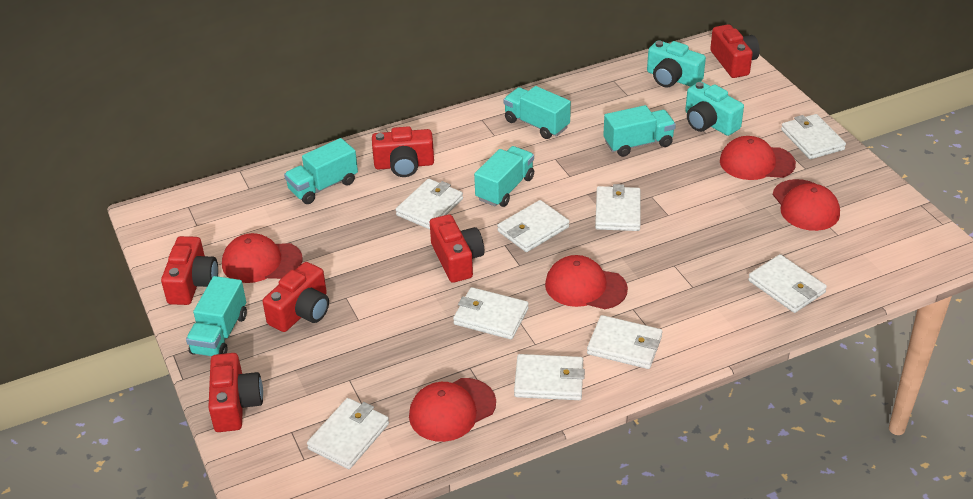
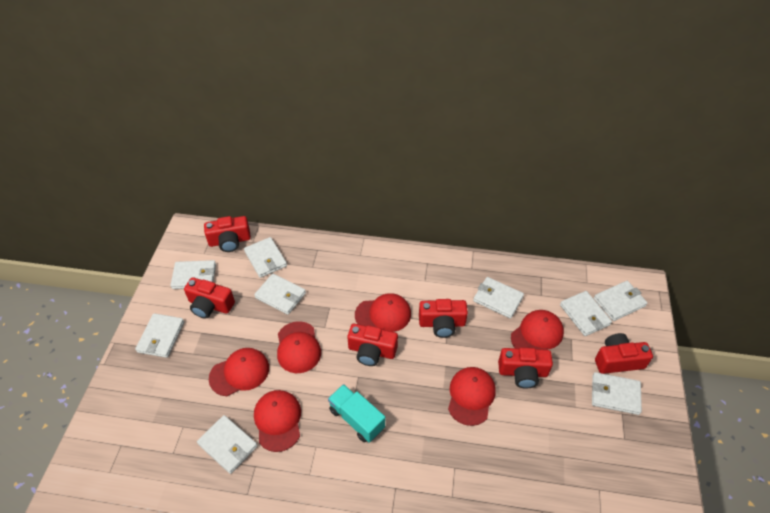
red cap: 5 -> 6
turquoise camera: 2 -> 0
turquoise truck: 5 -> 1

